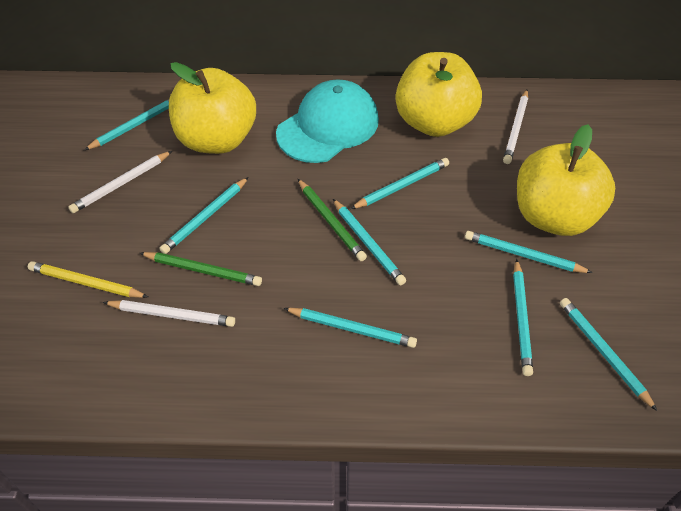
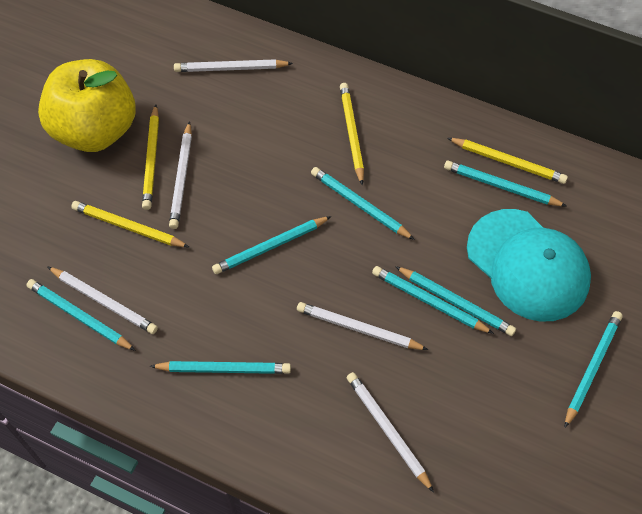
green pencil: 2 -> 0
white pencil: 3 -> 5
yellow apple: 3 -> 1
yellow pencil: 1 -> 4

